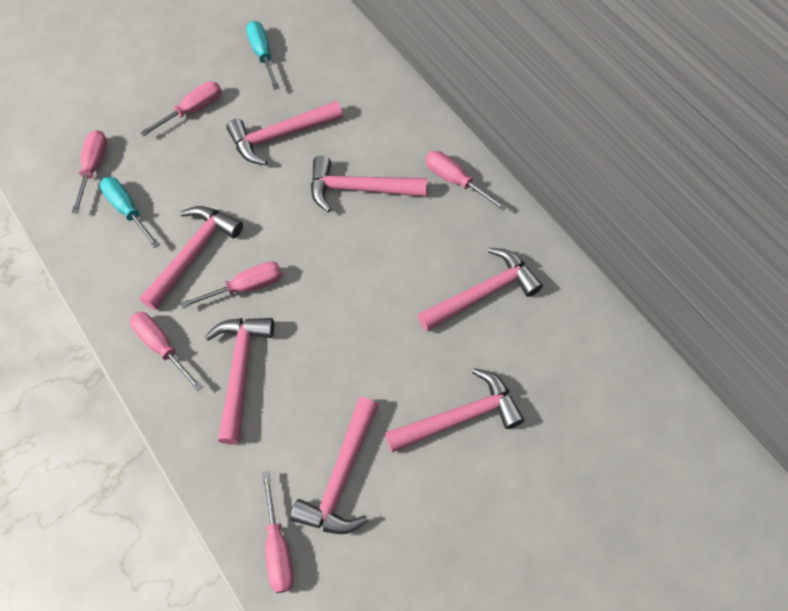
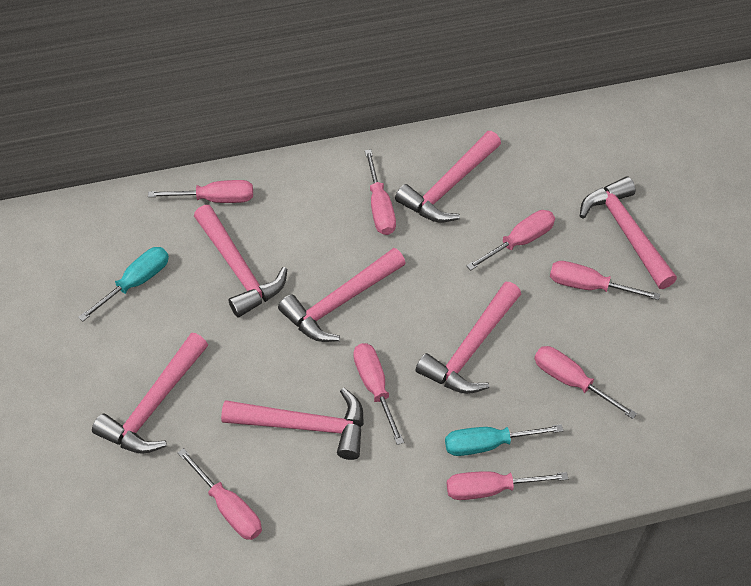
pink screwdriver: 6 -> 8

